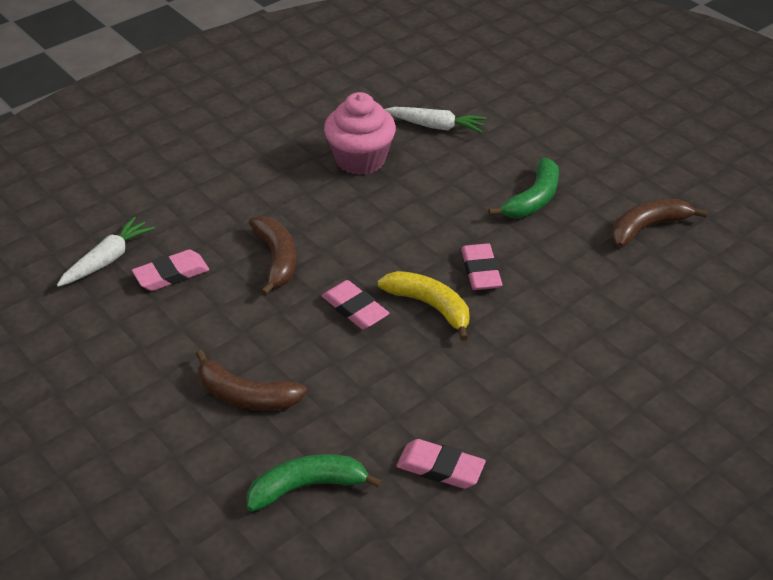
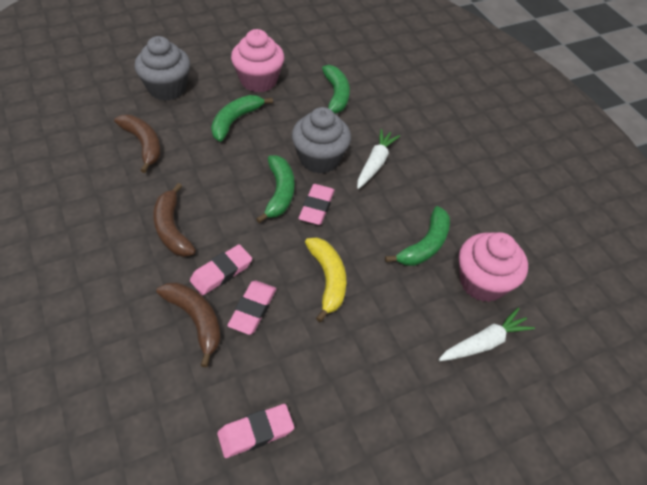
green banana: 2 -> 4
grey cupcake: 0 -> 2
pink cupcake: 1 -> 2

